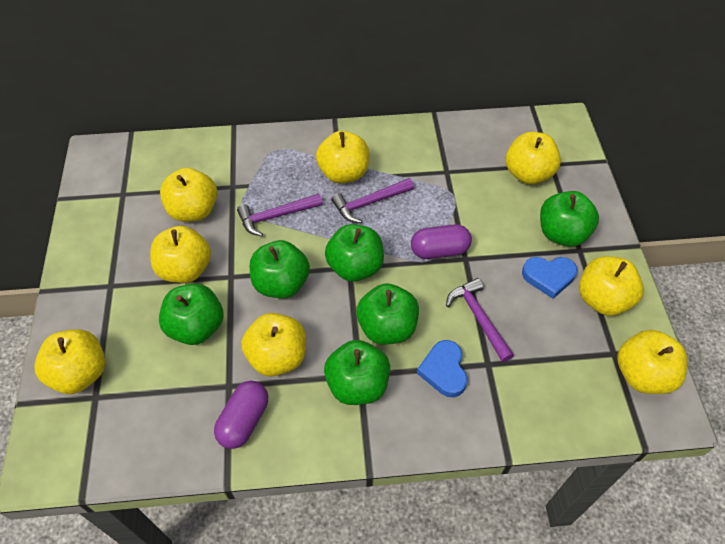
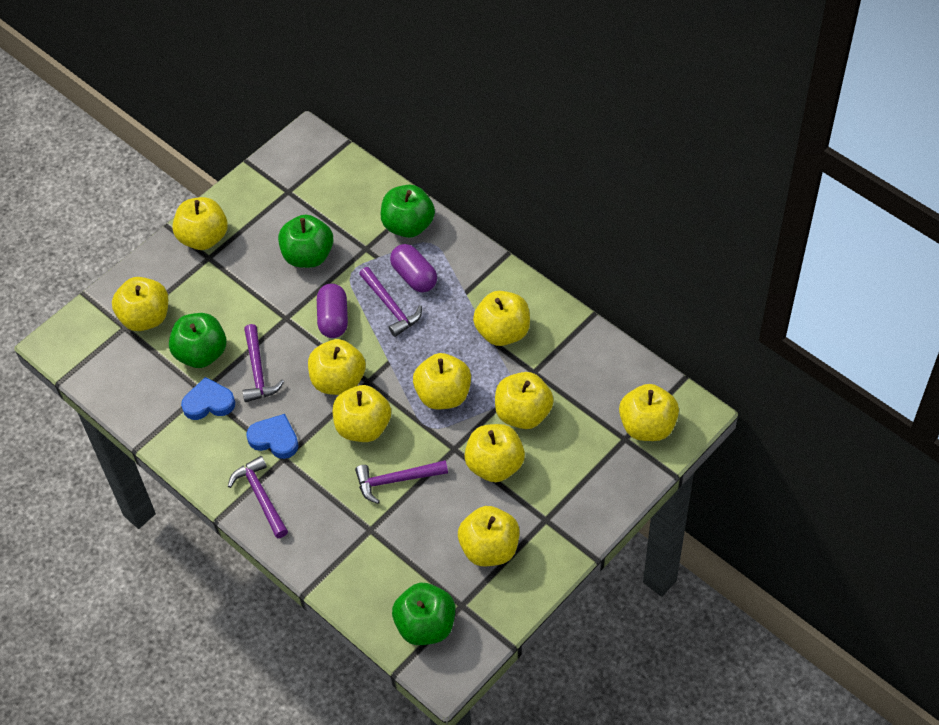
green apple: 6 -> 4
purple hammer: 3 -> 4
yellow apple: 8 -> 10

